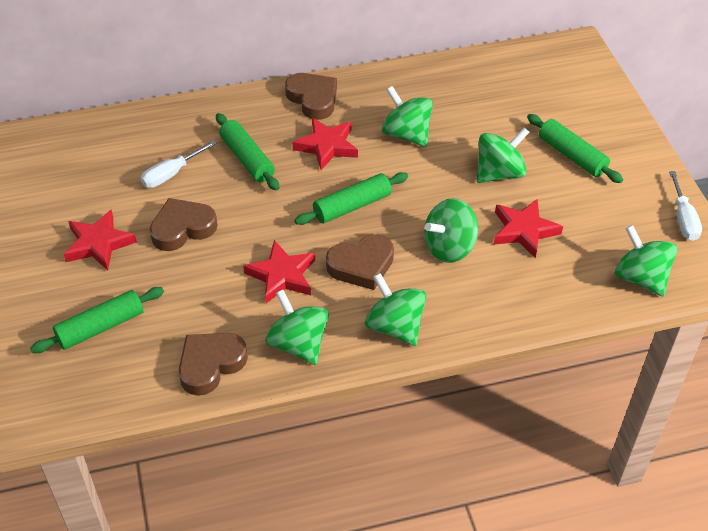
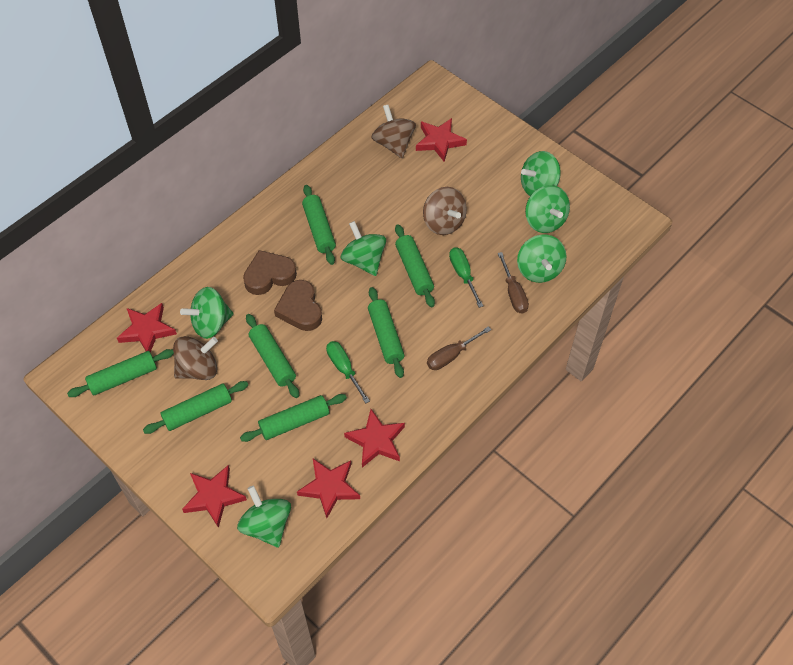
brown heart: 4 -> 2
brown screwdriver: 0 -> 2
brown spinning top: 0 -> 3
green rolling pin: 4 -> 7
green screwdriver: 0 -> 2
red star: 4 -> 5
white screwdriver: 2 -> 0

